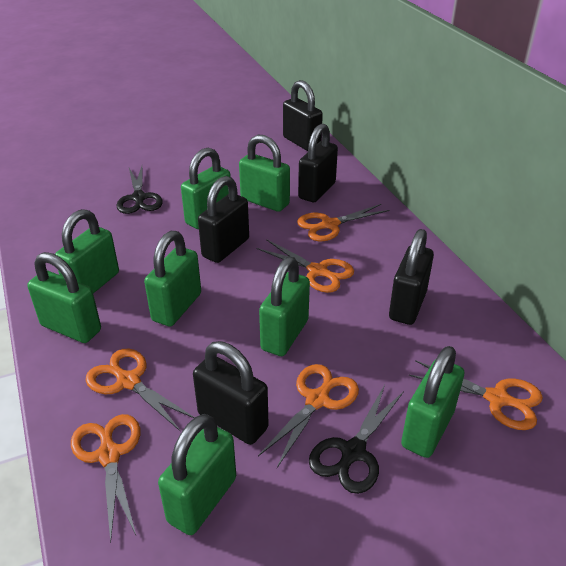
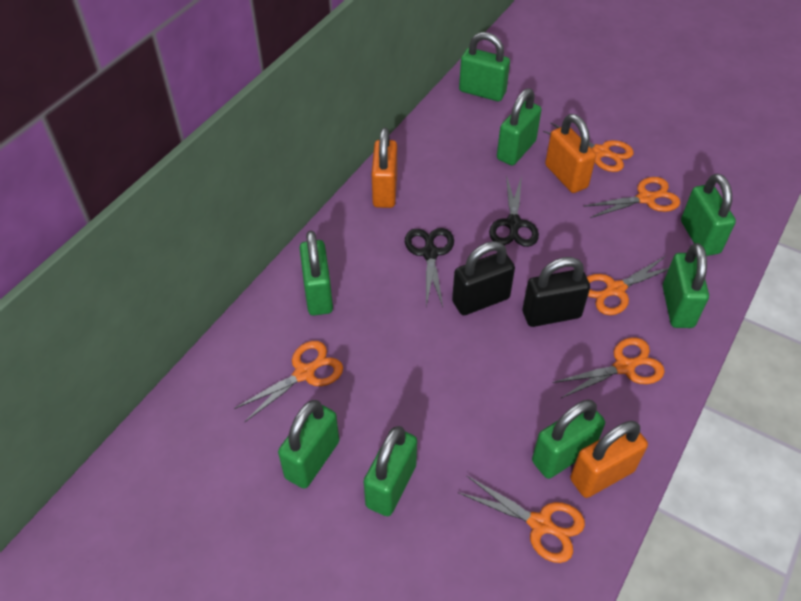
black padlock: 5 -> 2
orange padlock: 0 -> 3

